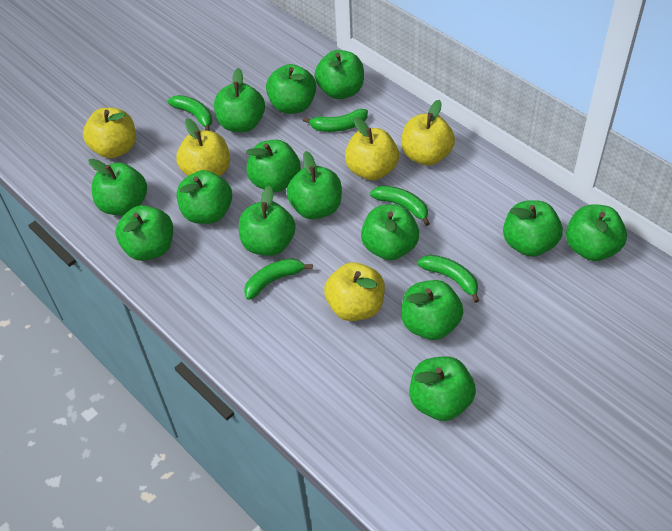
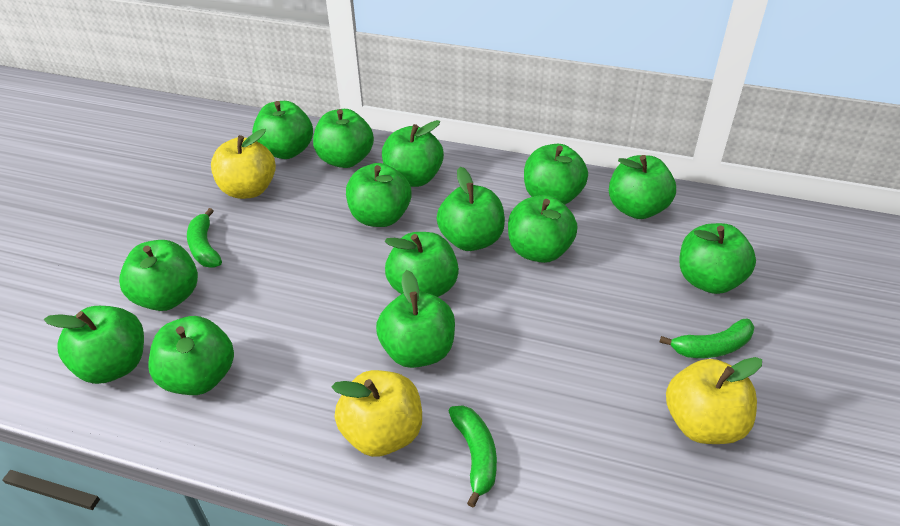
green banana: 5 -> 3
yellow apple: 5 -> 3

